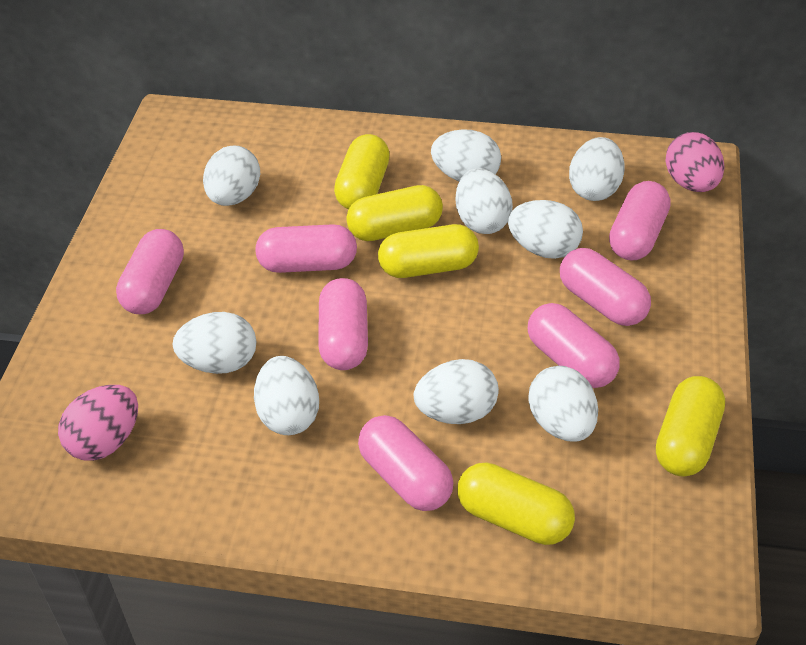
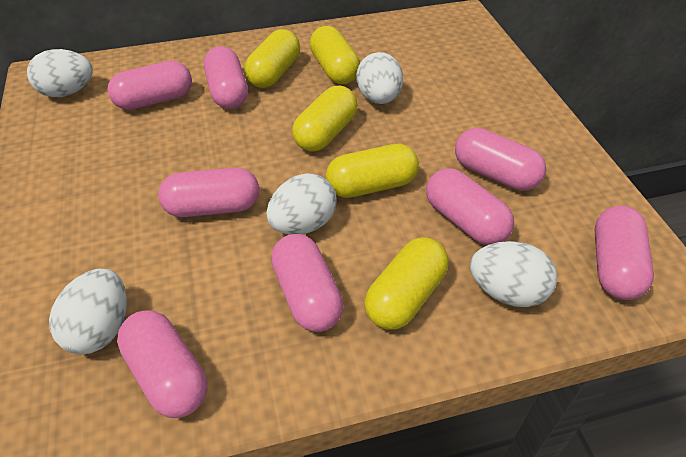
pink capsule: 7 -> 8
pink egg: 2 -> 0
white egg: 9 -> 5

